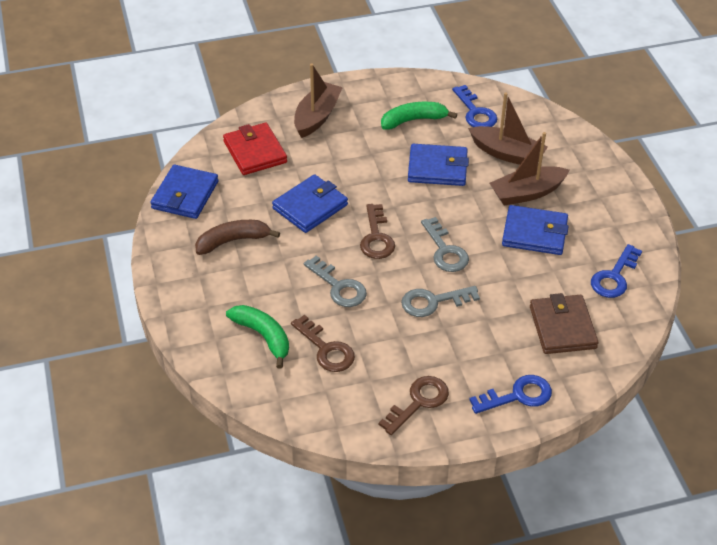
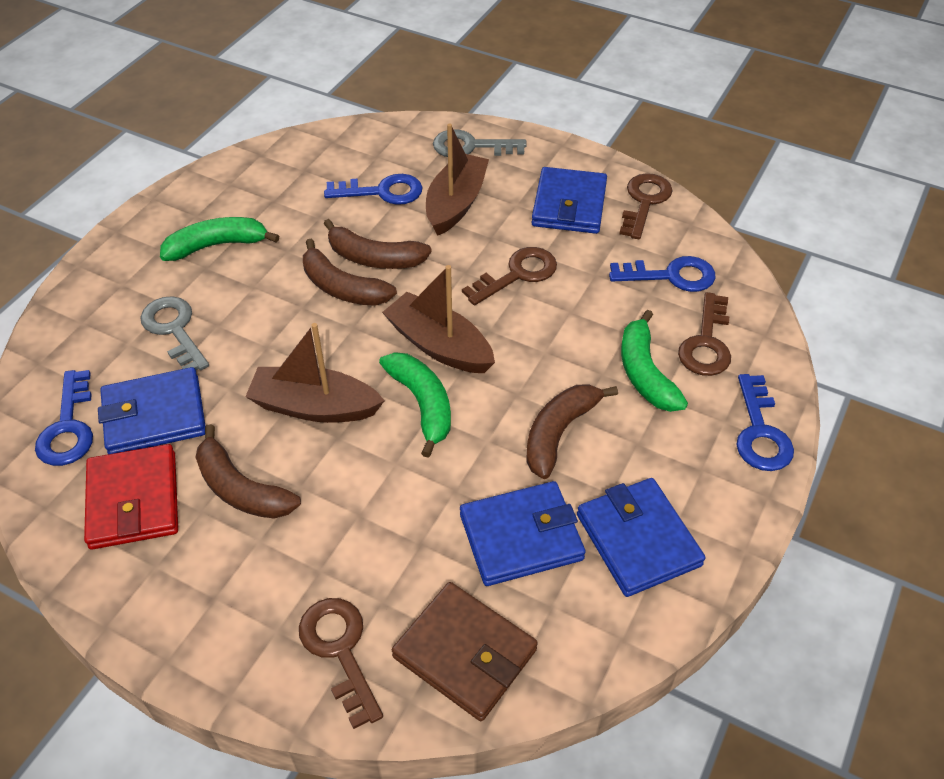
blue key: 3 -> 4
brown banana: 1 -> 4
brown key: 3 -> 4
green banana: 2 -> 3
grey key: 3 -> 2

